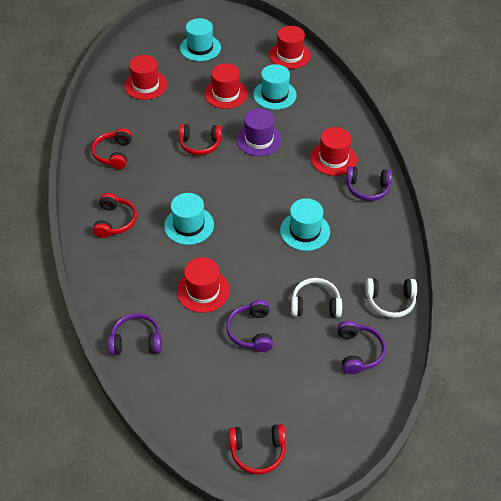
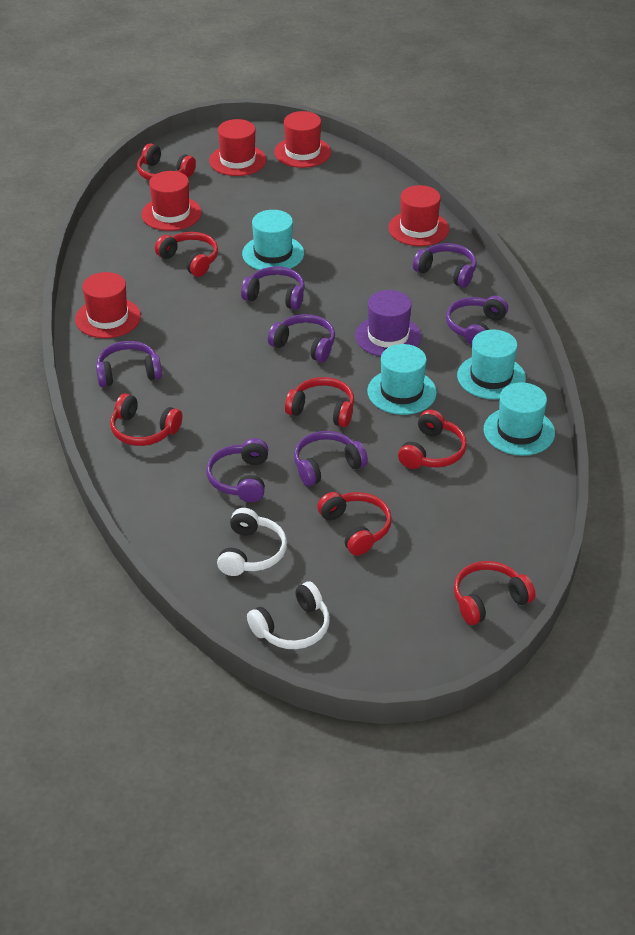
purple headphones: 4 -> 7
red headphones: 4 -> 7

